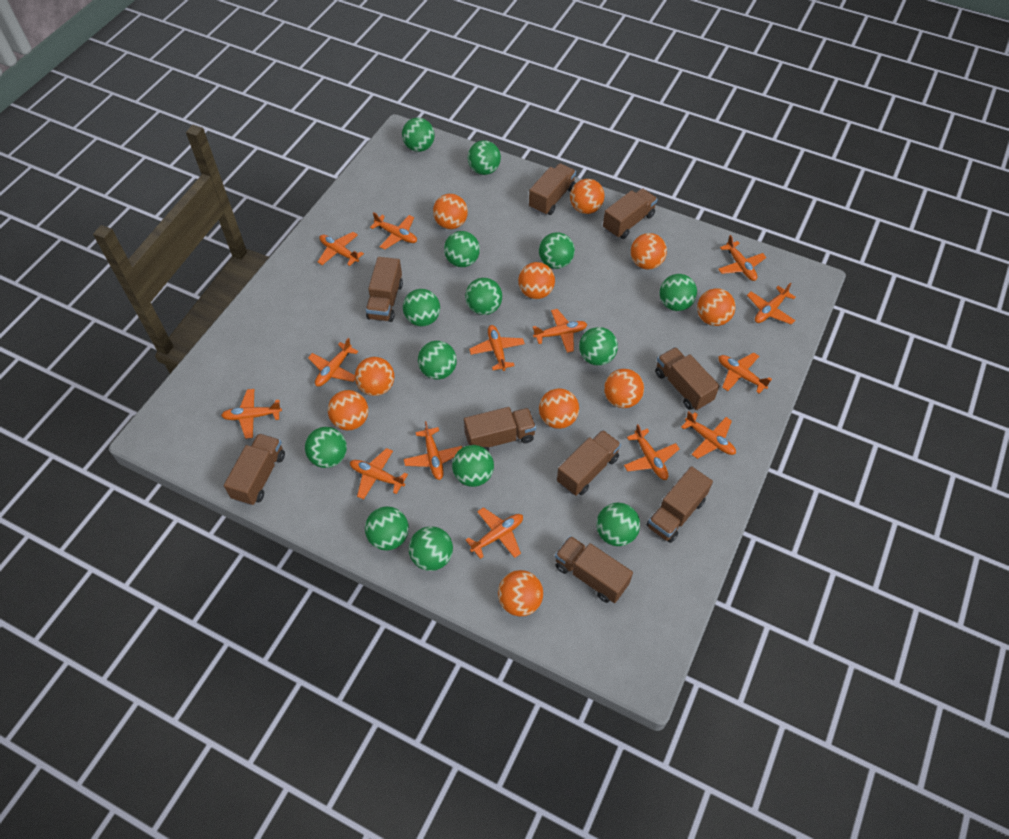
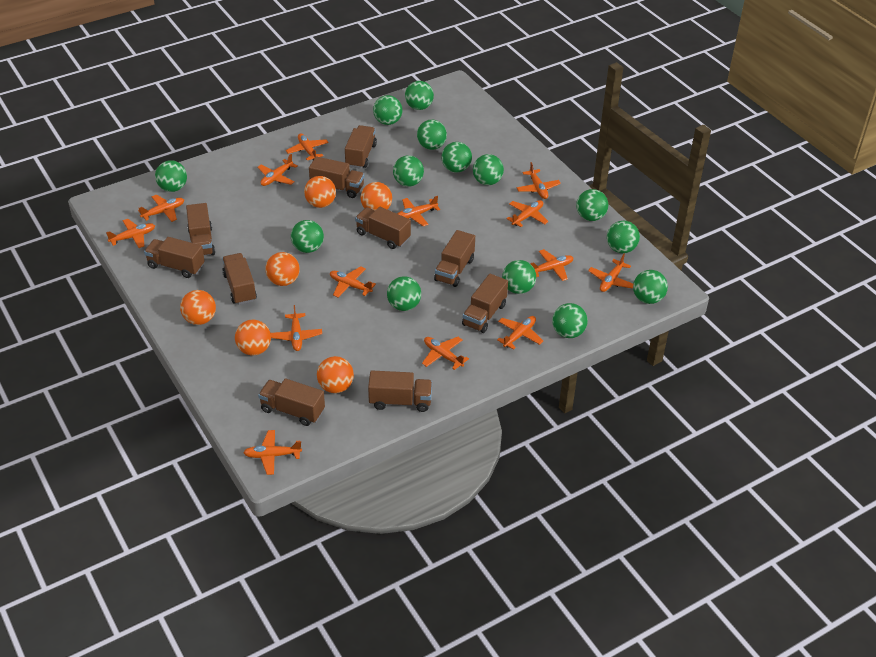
brown truck: 9 -> 10
orange ball: 10 -> 6

